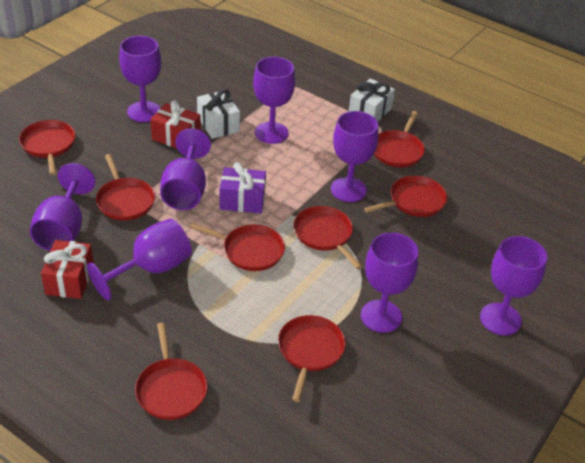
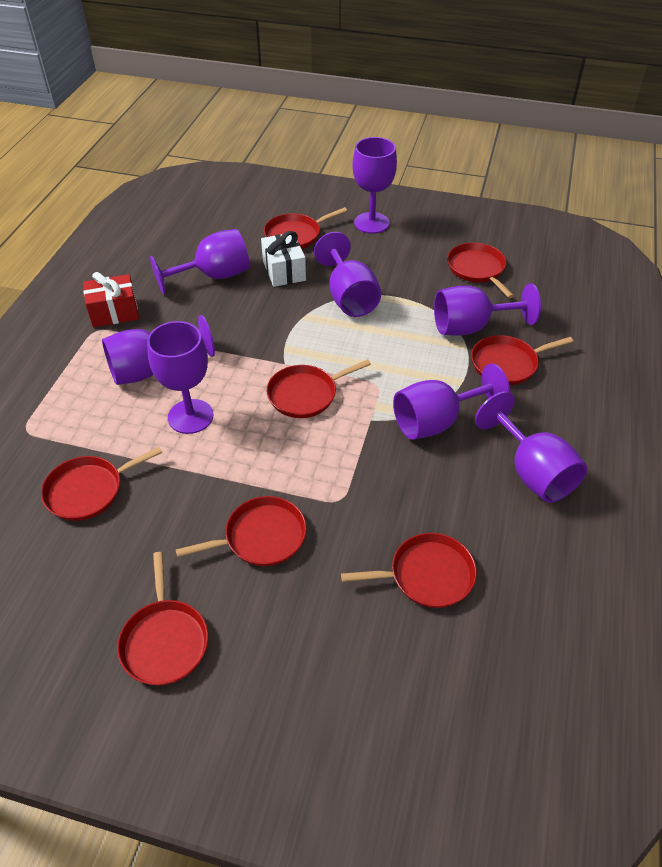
purple gift: 1 -> 0
red gift: 2 -> 1
white gift: 2 -> 1

